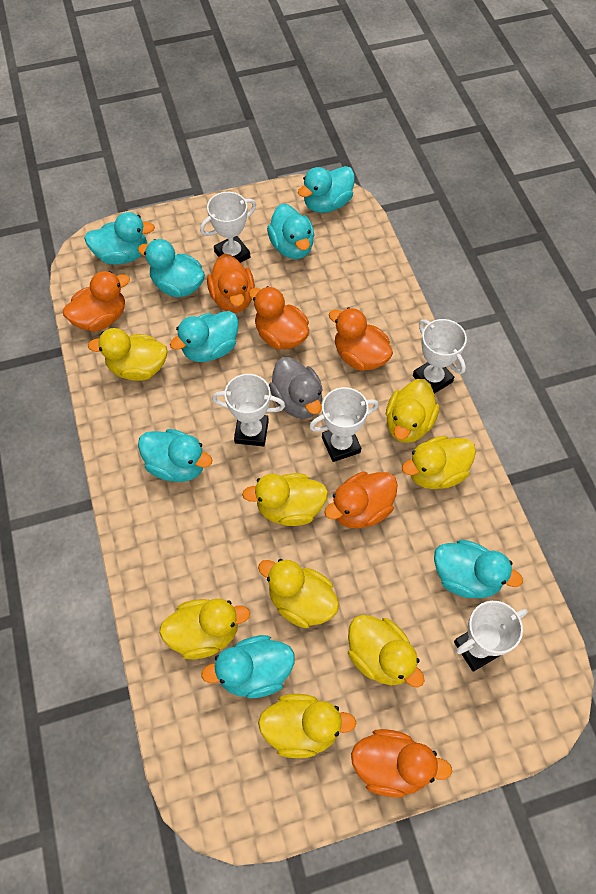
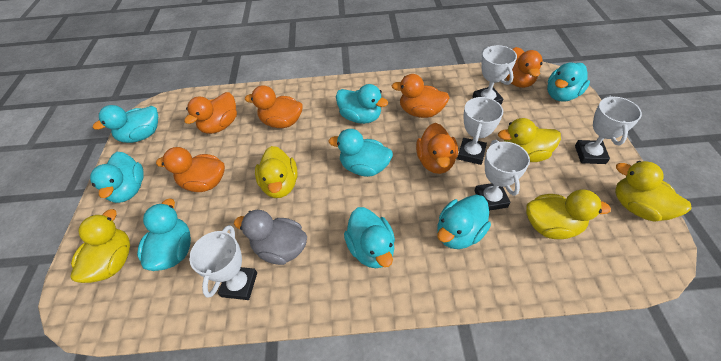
yellow duck: 8 -> 5

